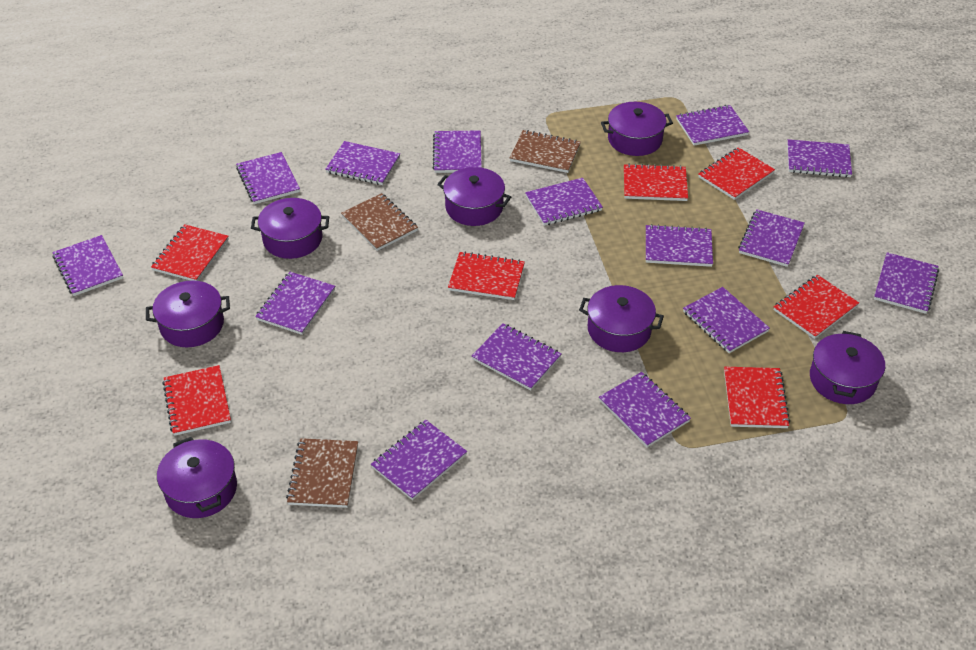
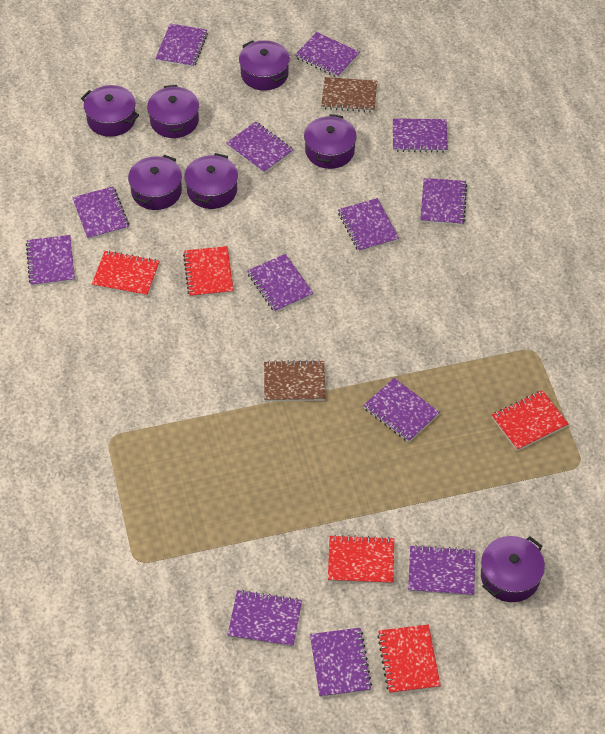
brown notebook: 3 -> 2
purple notebook: 15 -> 13
red notebook: 7 -> 5

